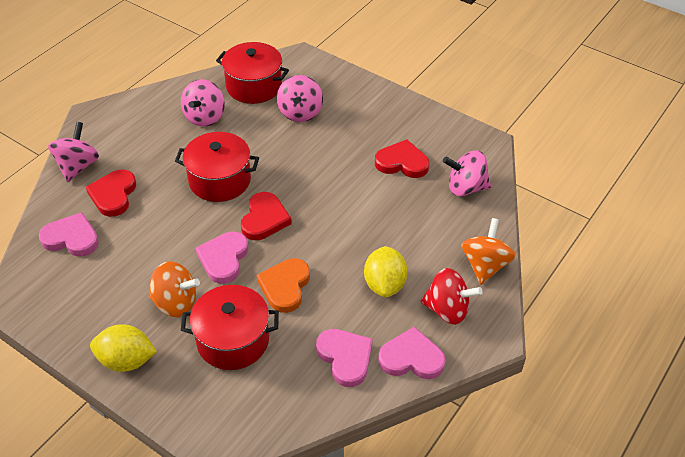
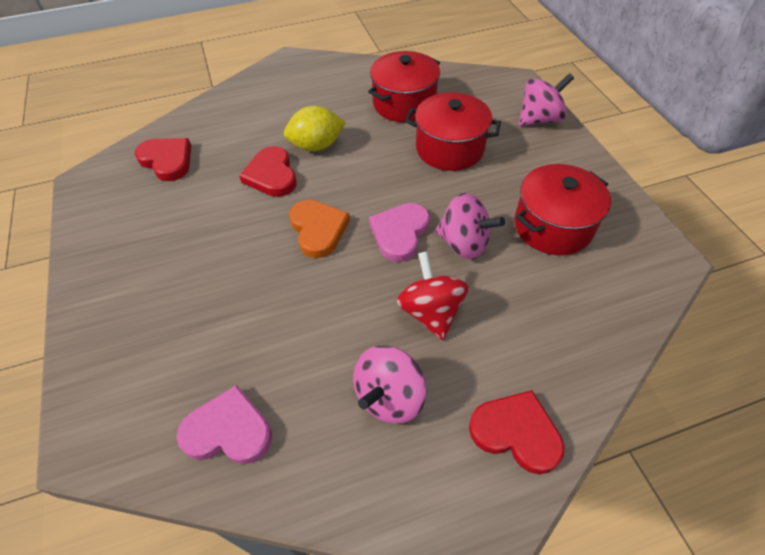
orange spinning top: 2 -> 0
pink heart: 4 -> 2
pink spinning top: 4 -> 3
yellow lemon: 2 -> 1

